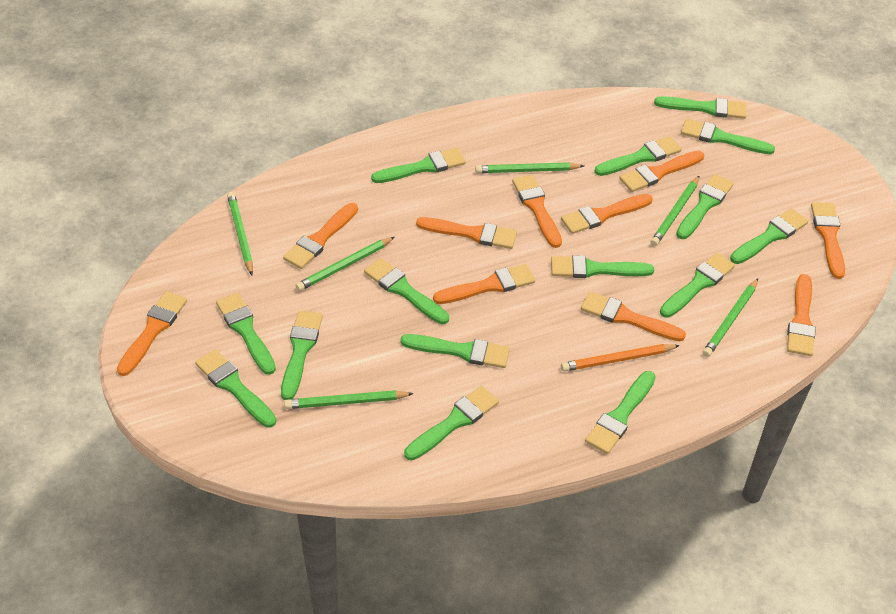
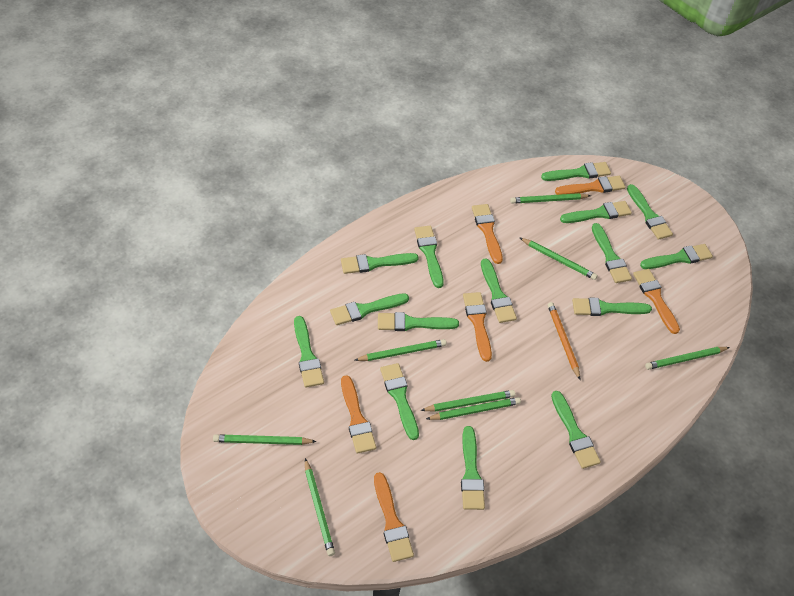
green pencil: 6 -> 8
orange brush: 10 -> 6

